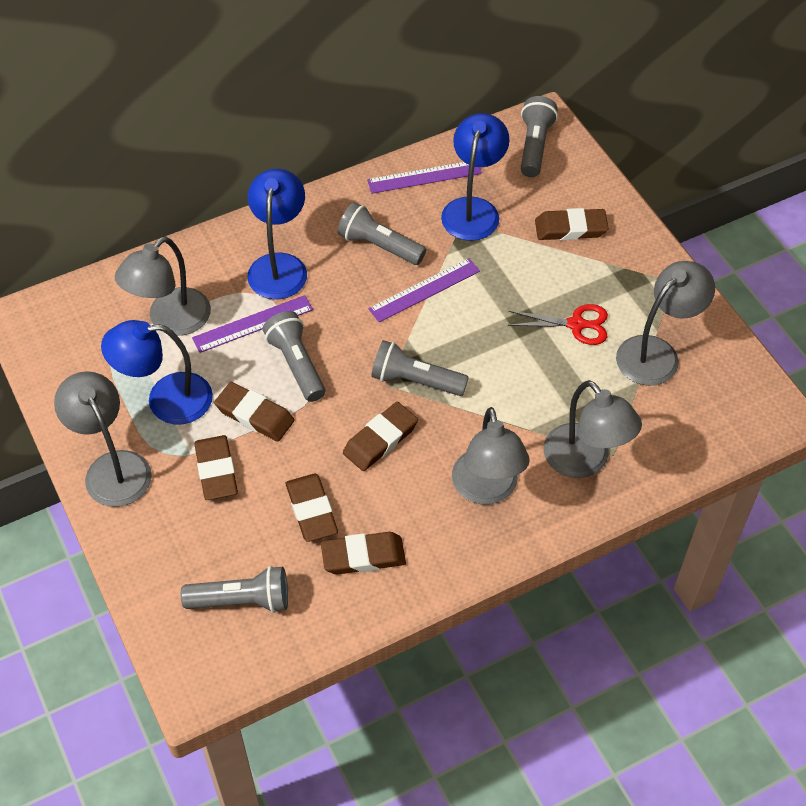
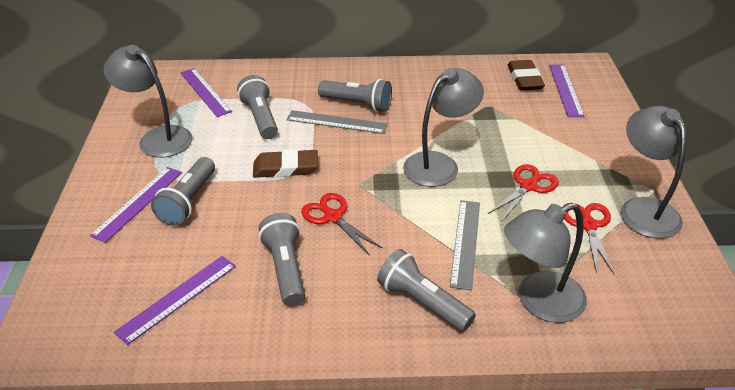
blue lamp: 3 -> 0
brown eraser: 6 -> 2
grey lamp: 5 -> 4
grey ruler: 0 -> 2
purple ruler: 3 -> 4
red scissors: 1 -> 3

